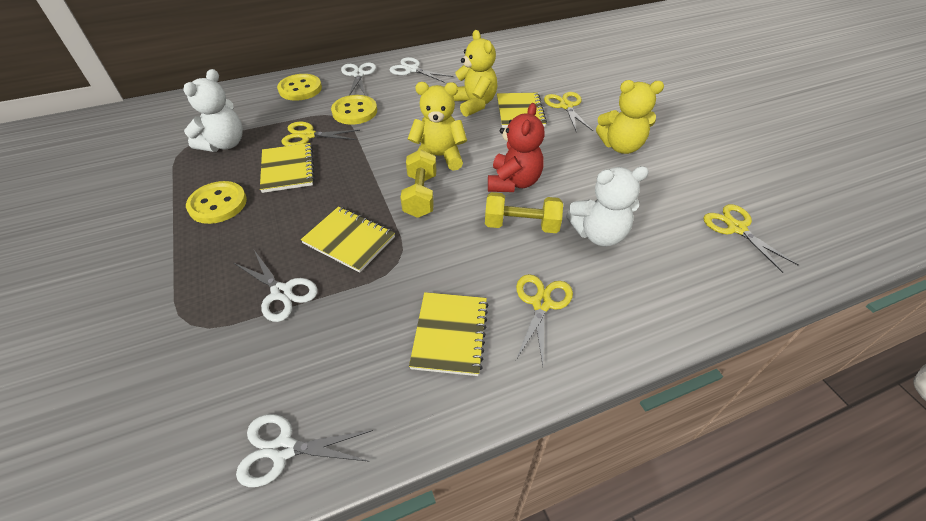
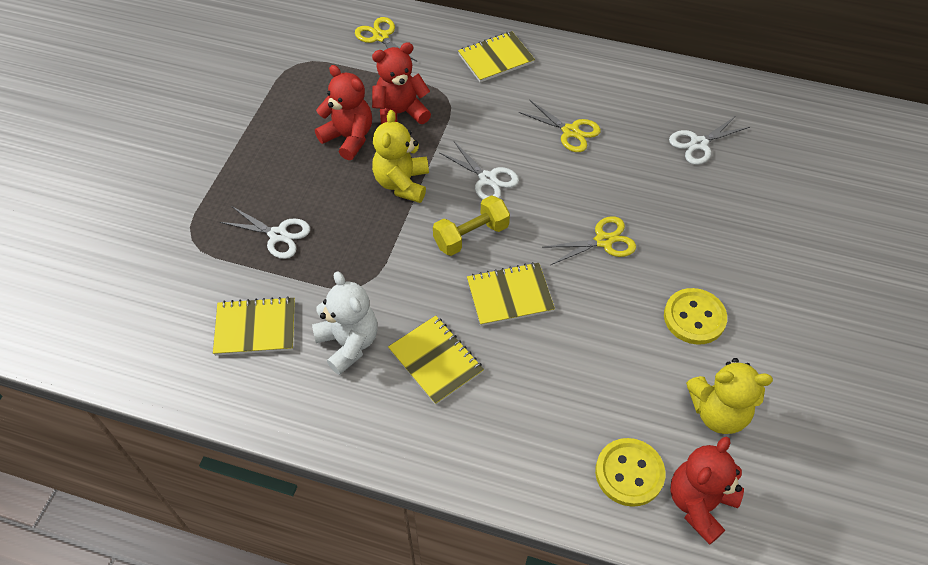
red teddy bear: 1 -> 3
white scissors: 4 -> 3
white teddy bear: 2 -> 1
yellow button: 3 -> 2
yellow dumbbell: 2 -> 1
yellow scissors: 4 -> 3
yellow teddy bear: 3 -> 2

